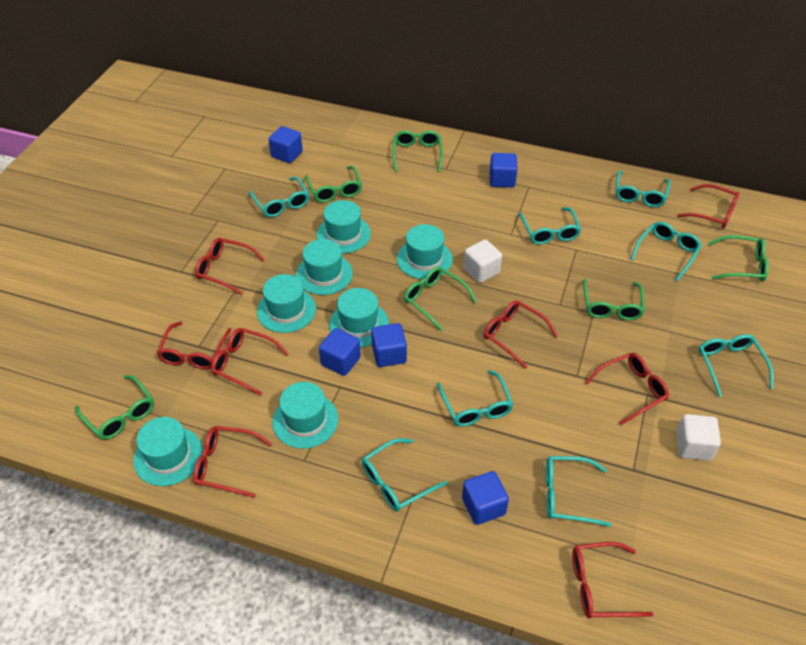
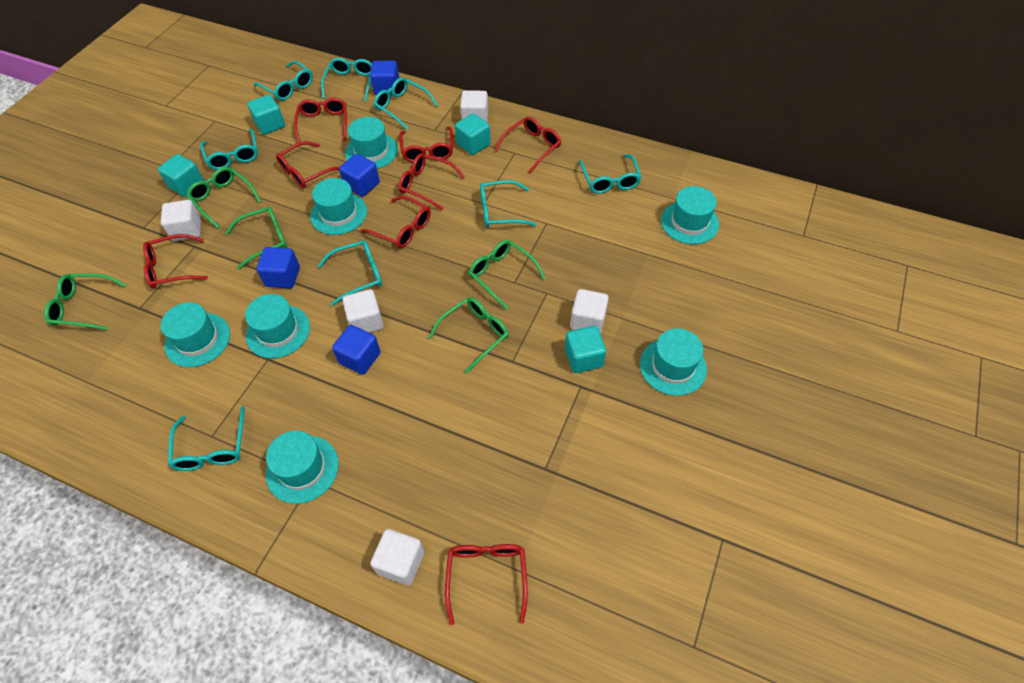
blue cube: 5 -> 4
green glasses: 6 -> 5
turquoise cube: 0 -> 4
white cube: 2 -> 5

